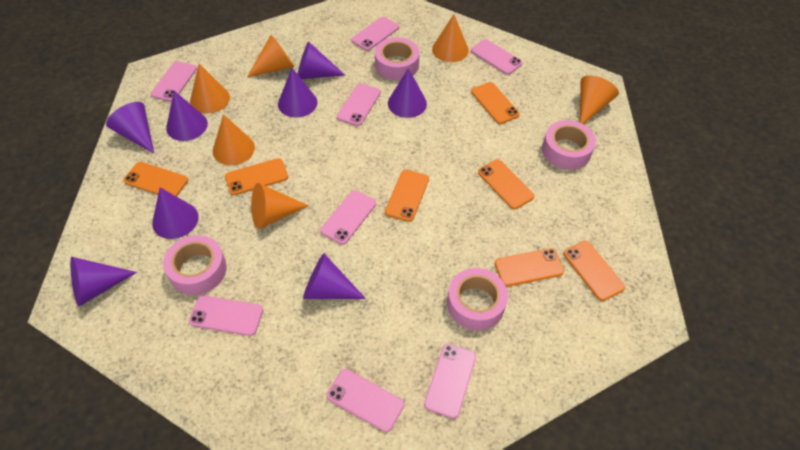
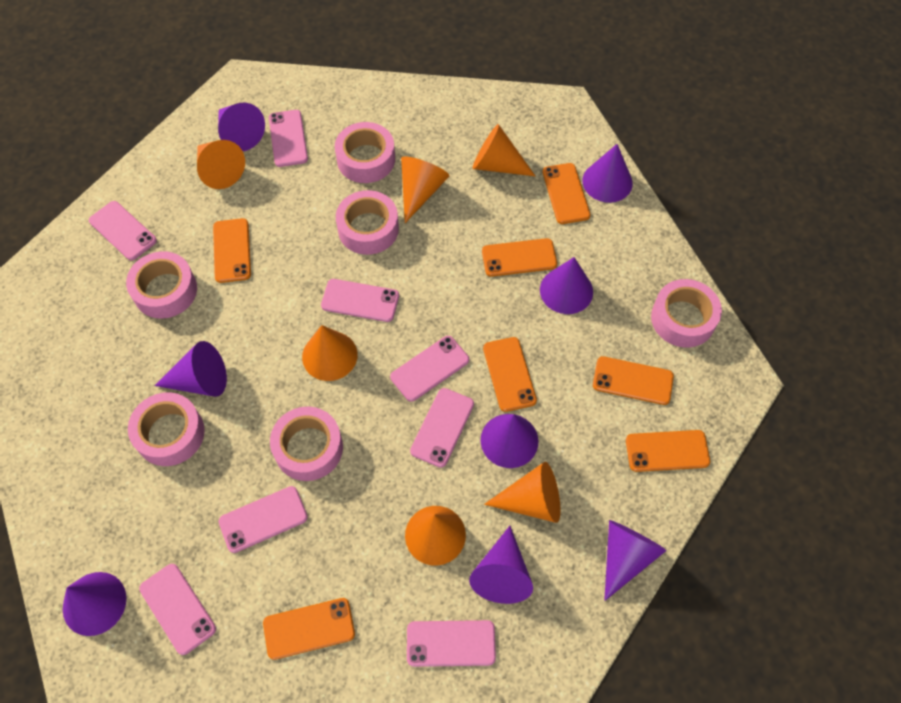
pink tape: 4 -> 6

